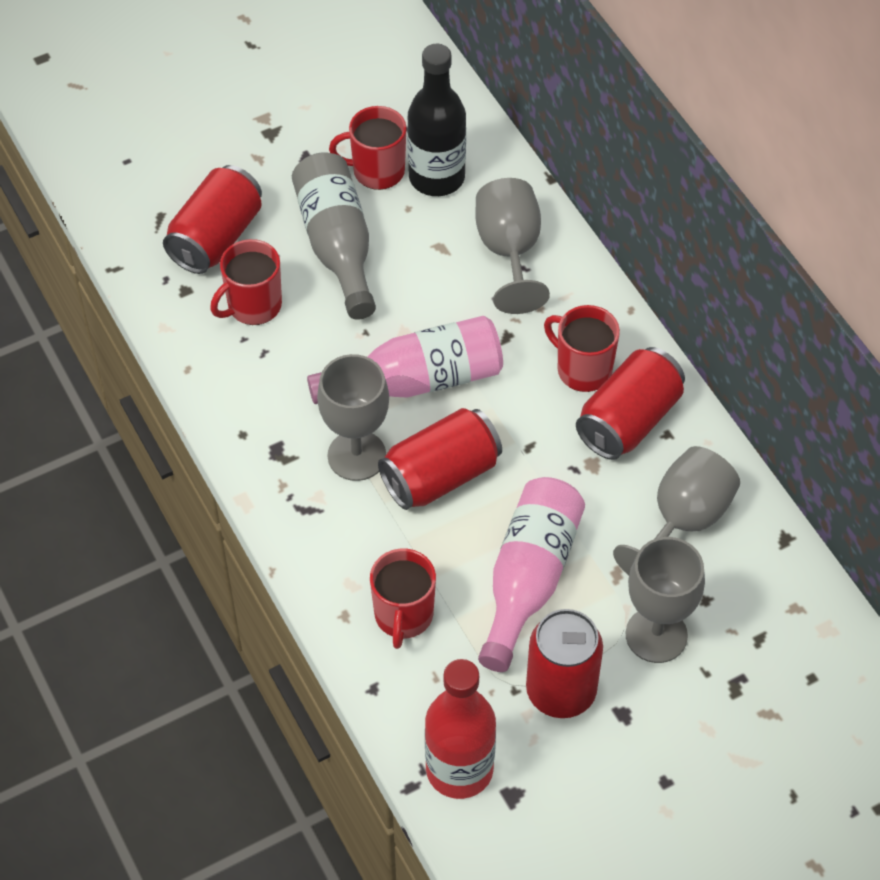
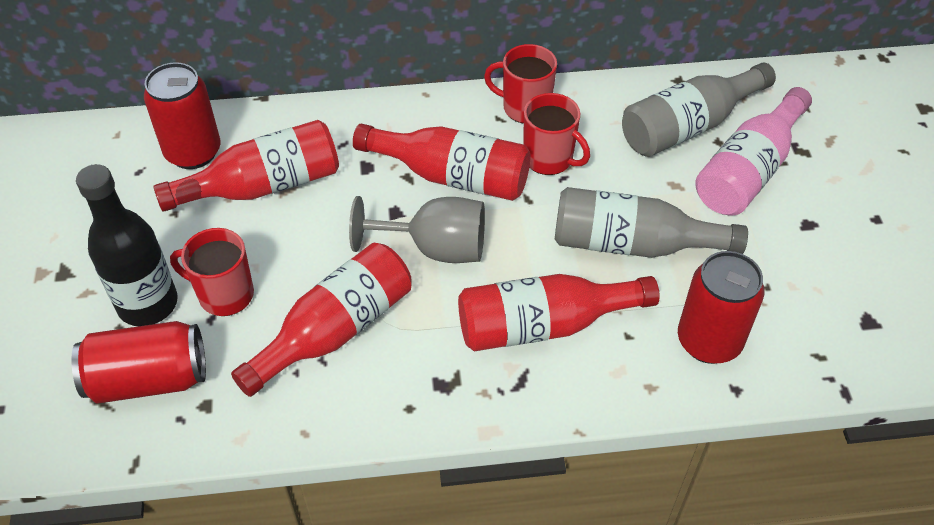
grey bottle: 1 -> 2
grey goblet: 4 -> 1
pink bottle: 2 -> 1
red bottle: 1 -> 4
red can: 4 -> 3
red mug: 4 -> 3

